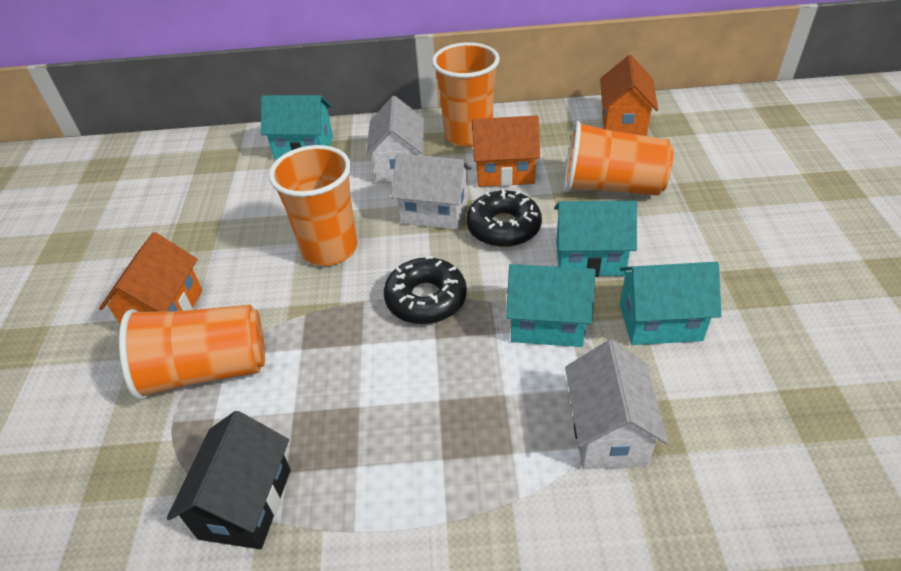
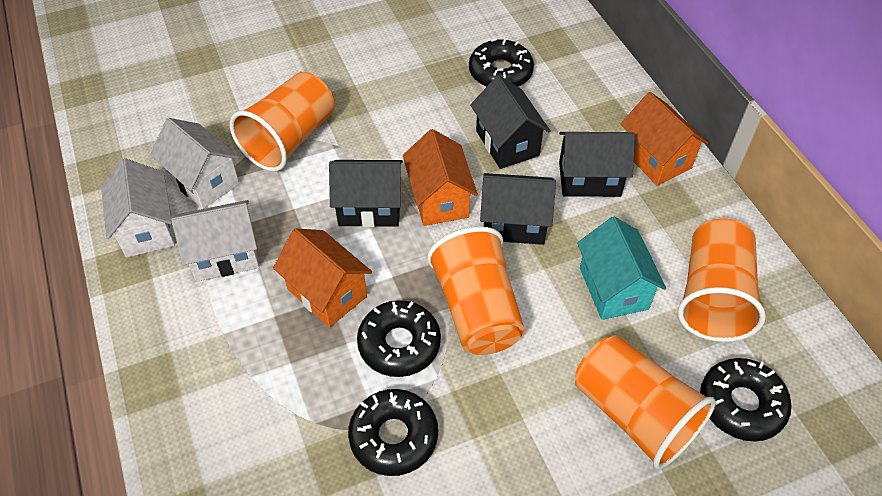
black donut: 2 -> 4
black house: 1 -> 4
turquoise house: 4 -> 1

